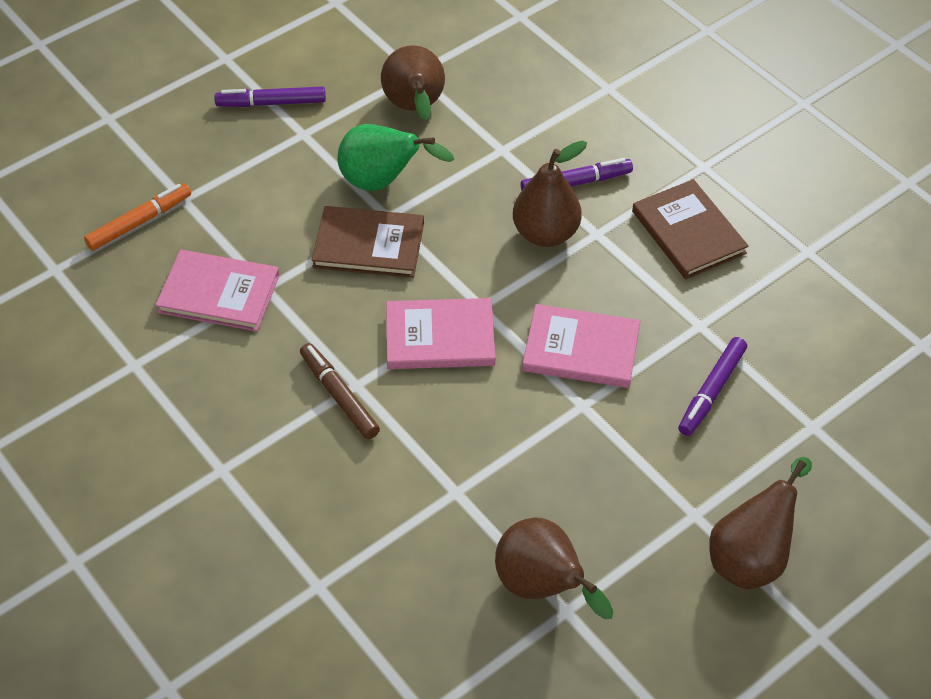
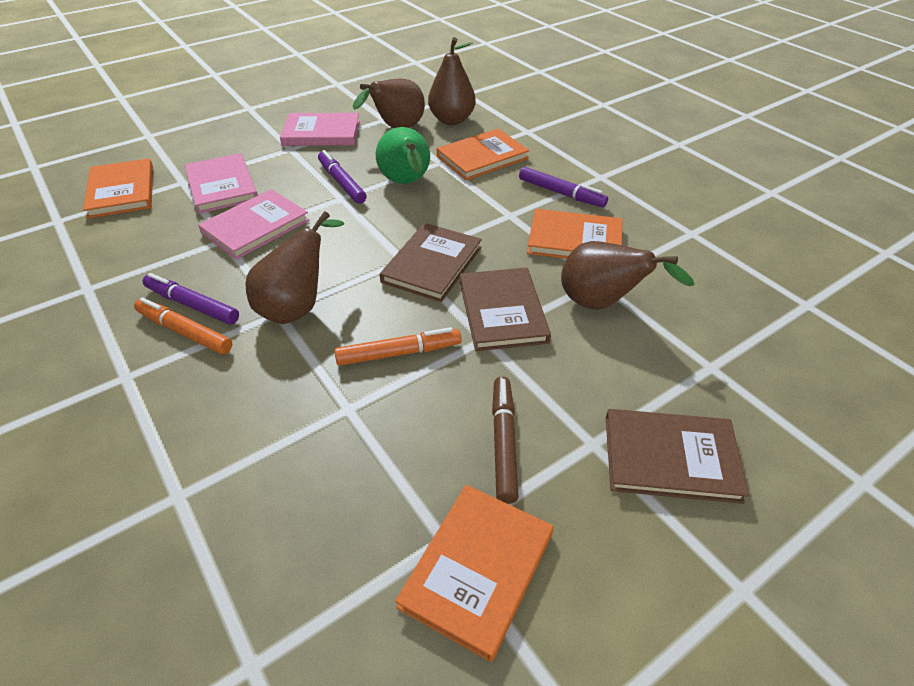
brown book: 2 -> 3
orange book: 0 -> 4
orange marker: 1 -> 2

